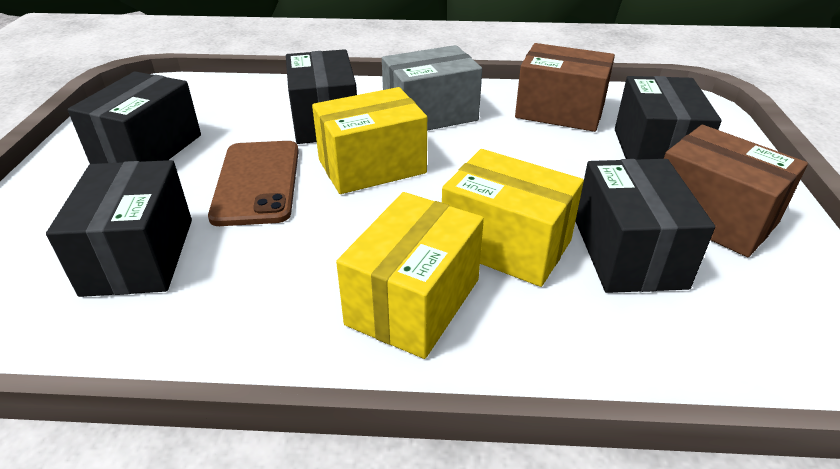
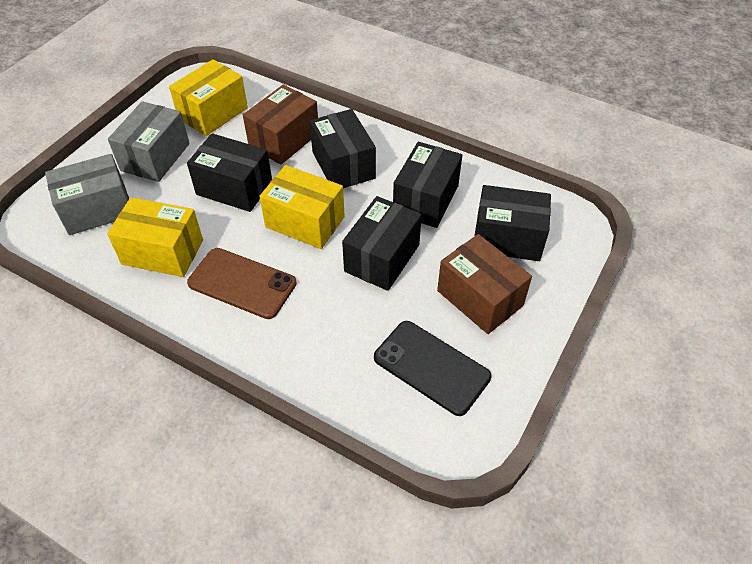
black phone: 0 -> 1
grey box: 1 -> 2

